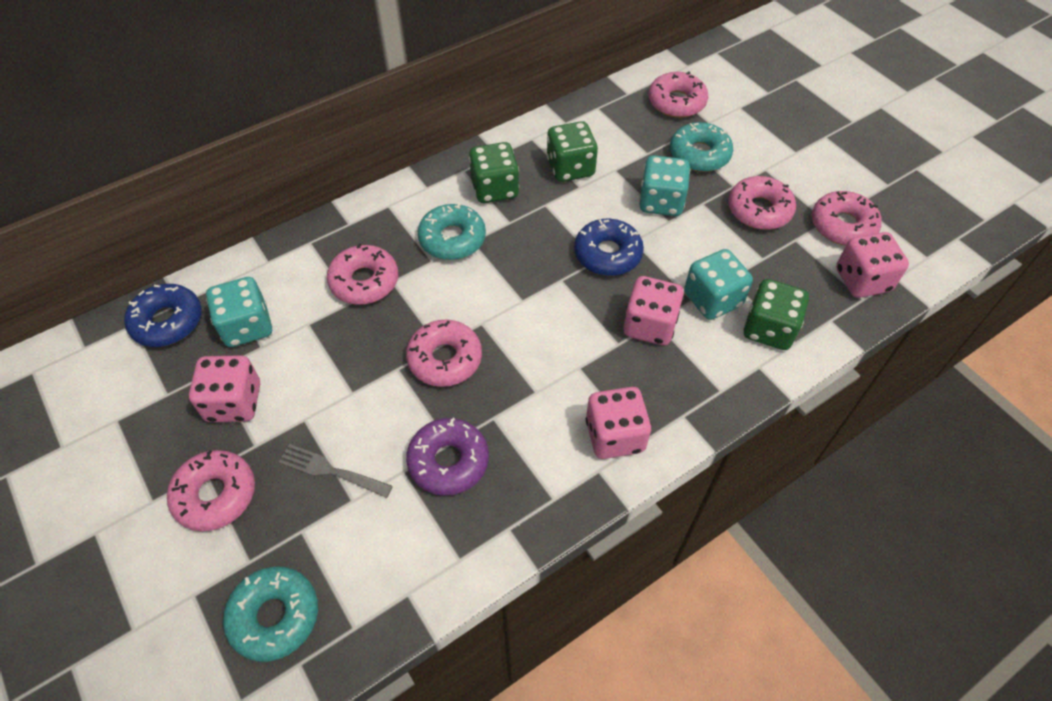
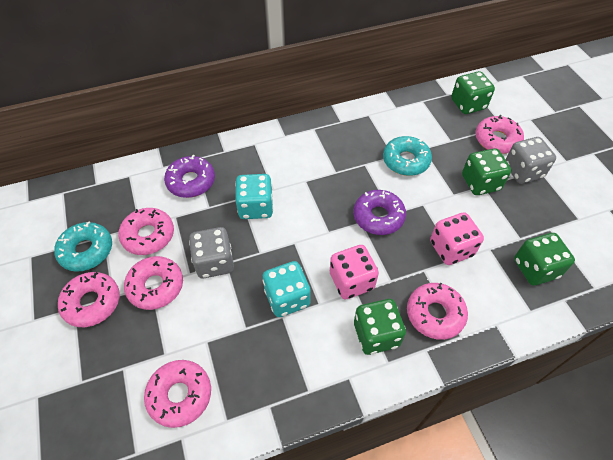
blue donut: 2 -> 0
green dice: 3 -> 4
grey dice: 0 -> 2
grey fork: 1 -> 0
pink dice: 4 -> 2
purple donut: 1 -> 2
turquoise dice: 3 -> 2
turquoise donut: 3 -> 2

